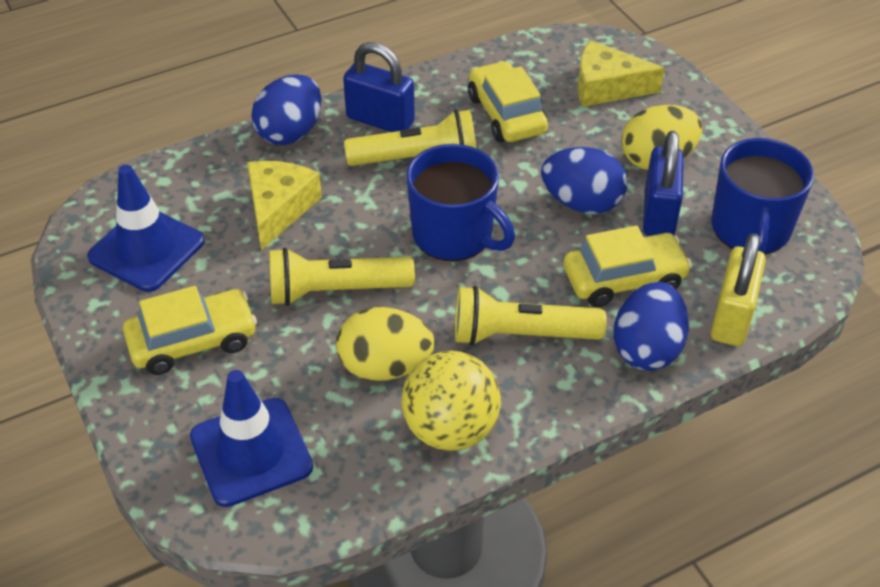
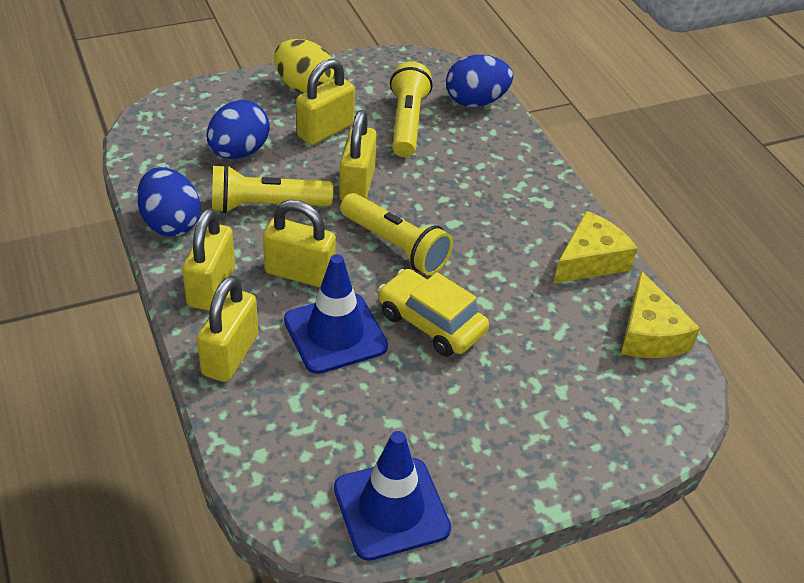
blue mug: 2 -> 0
blue padlock: 2 -> 0
yellow ball: 1 -> 0
yellow car: 3 -> 1
yellow egg: 2 -> 1
yellow padlock: 1 -> 5

